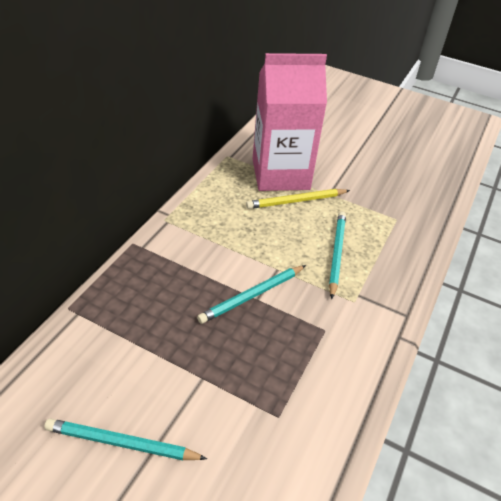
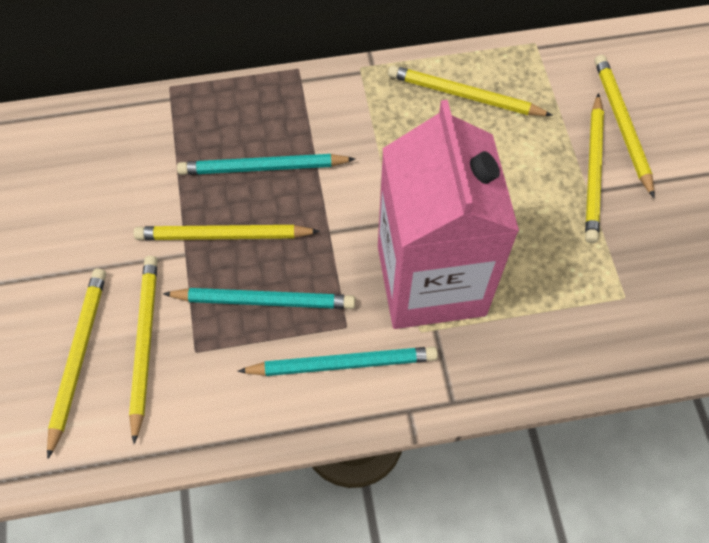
yellow pencil: 1 -> 6

